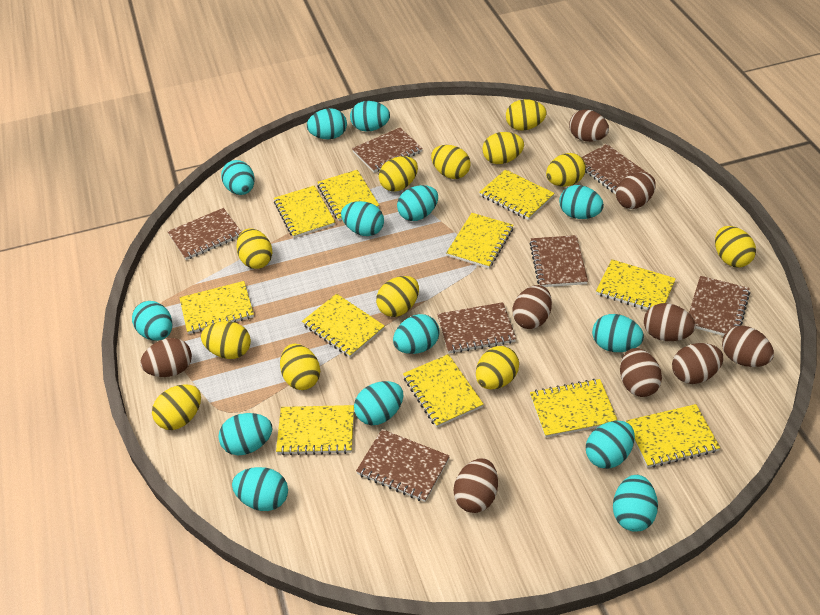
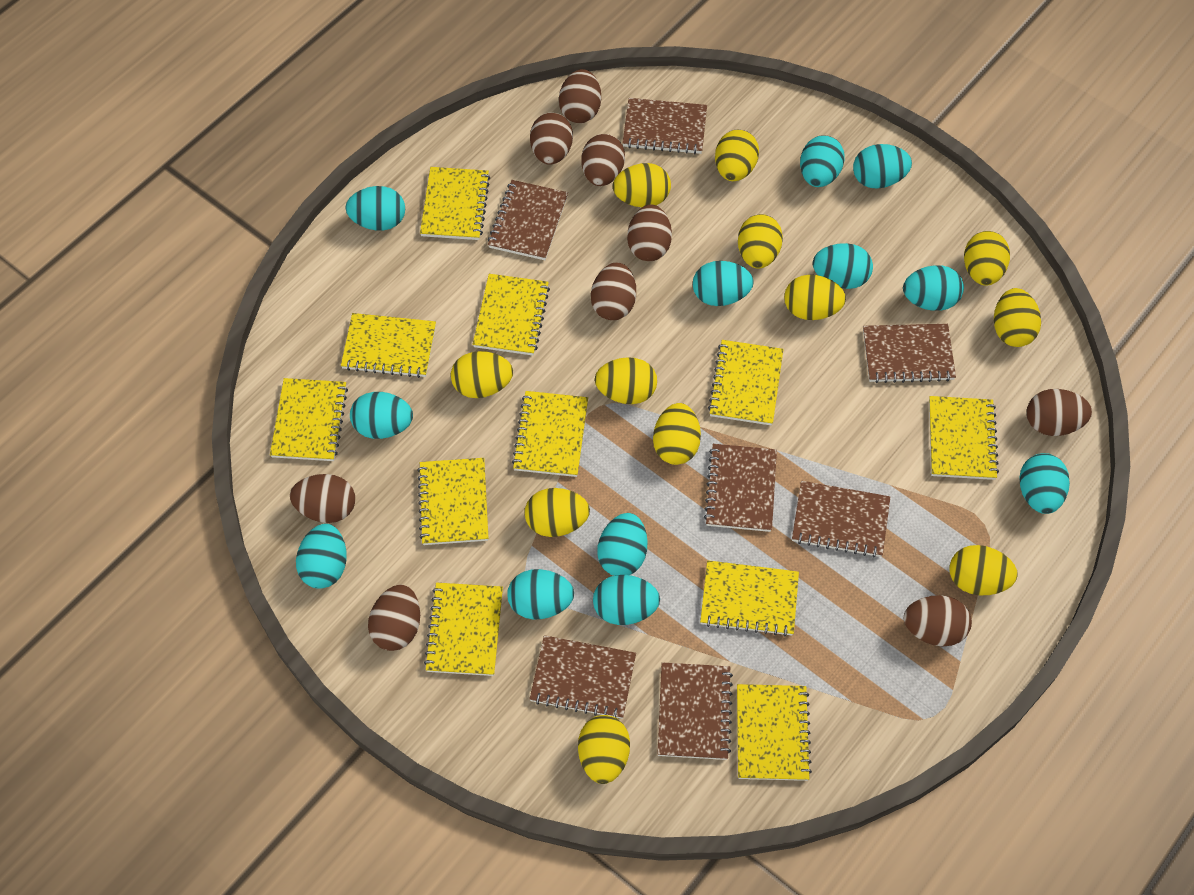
turquoise egg: 14 -> 12

